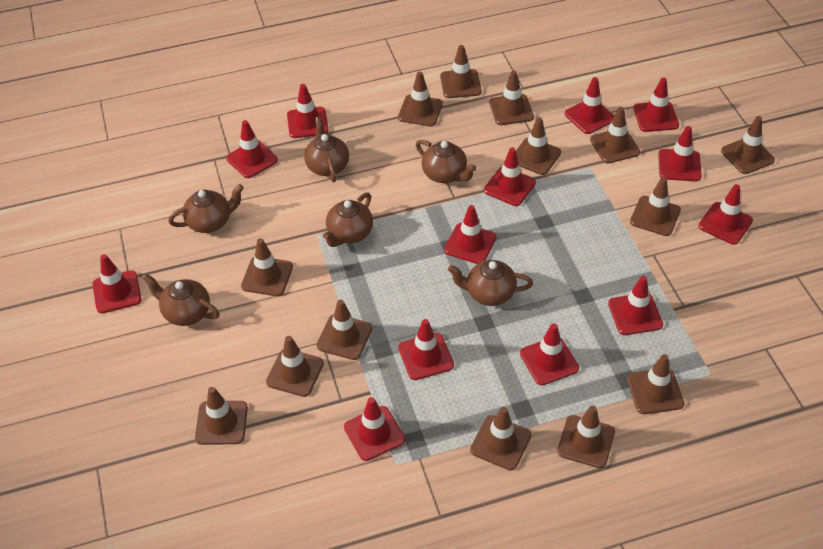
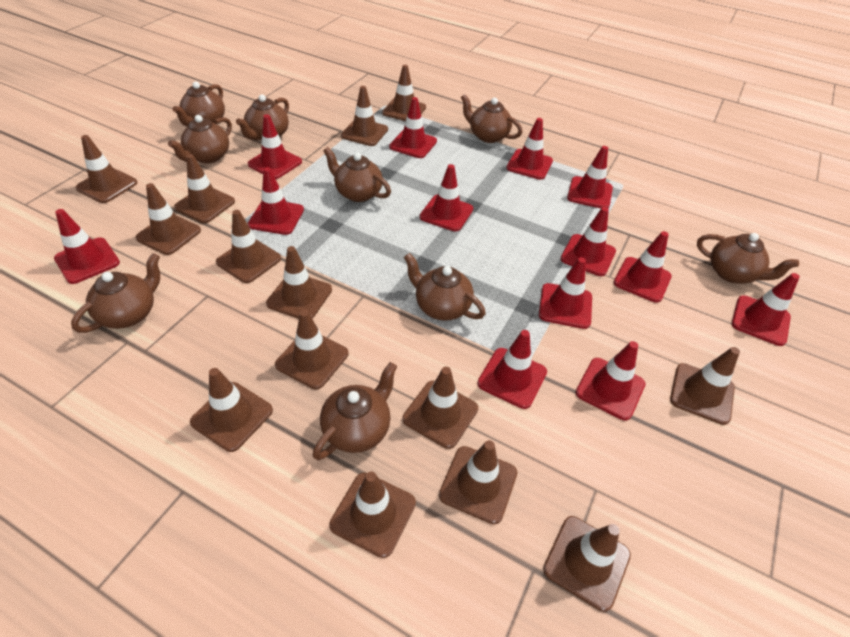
brown teapot: 6 -> 9

